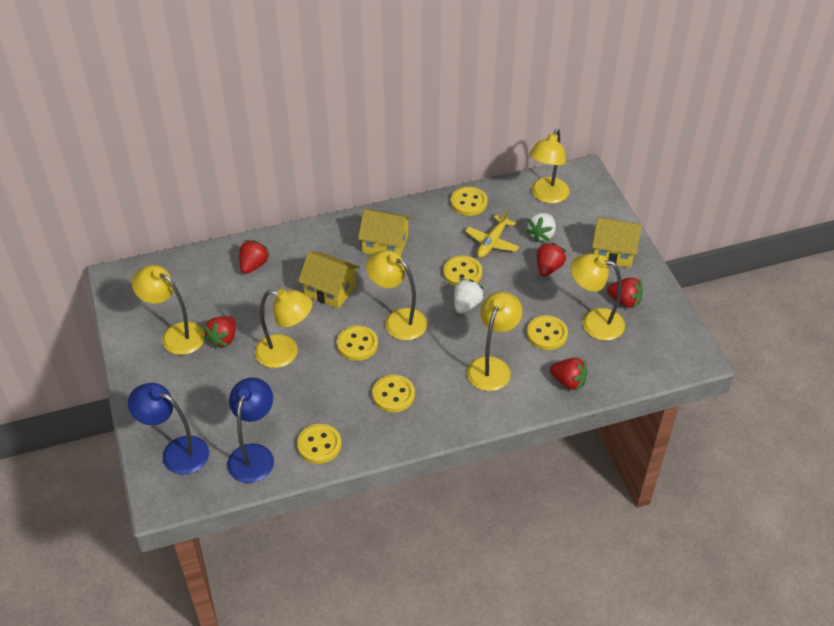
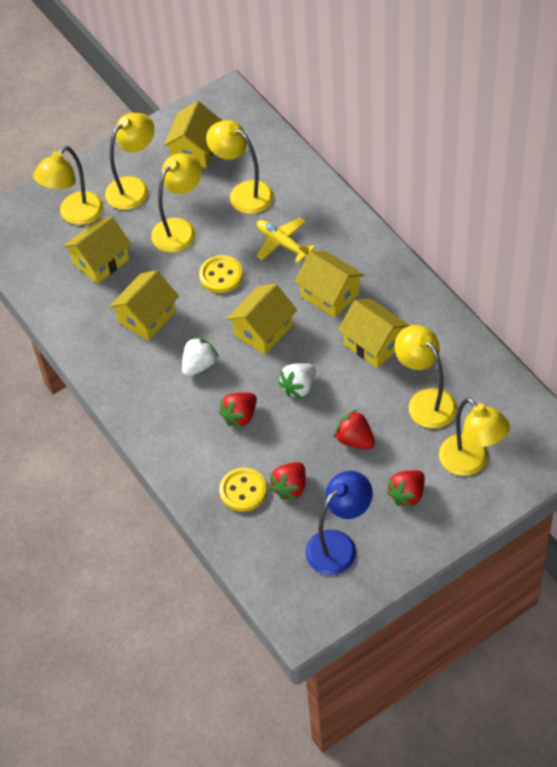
blue lamp: 2 -> 1
red strawberry: 5 -> 4
yellow button: 6 -> 2
yellow house: 3 -> 6

